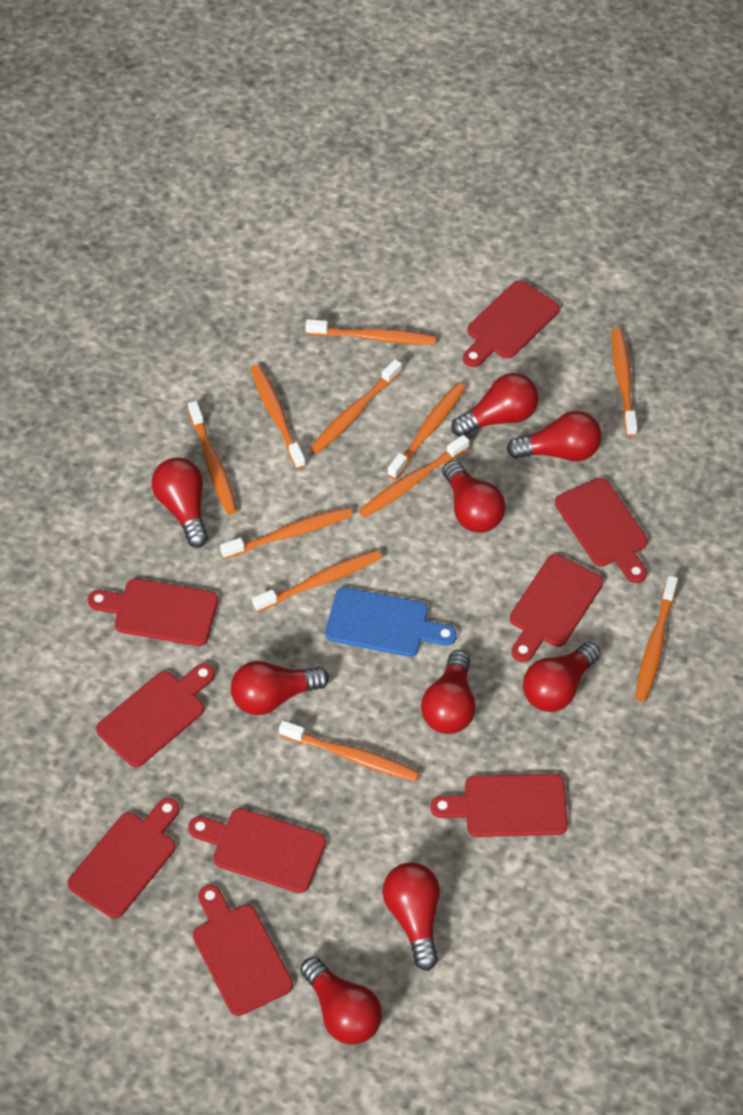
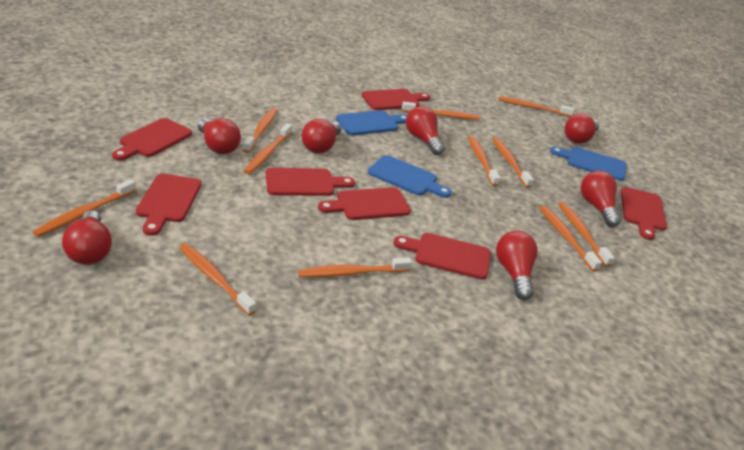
blue cutting board: 1 -> 3
red cutting board: 9 -> 7
red light bulb: 9 -> 7

